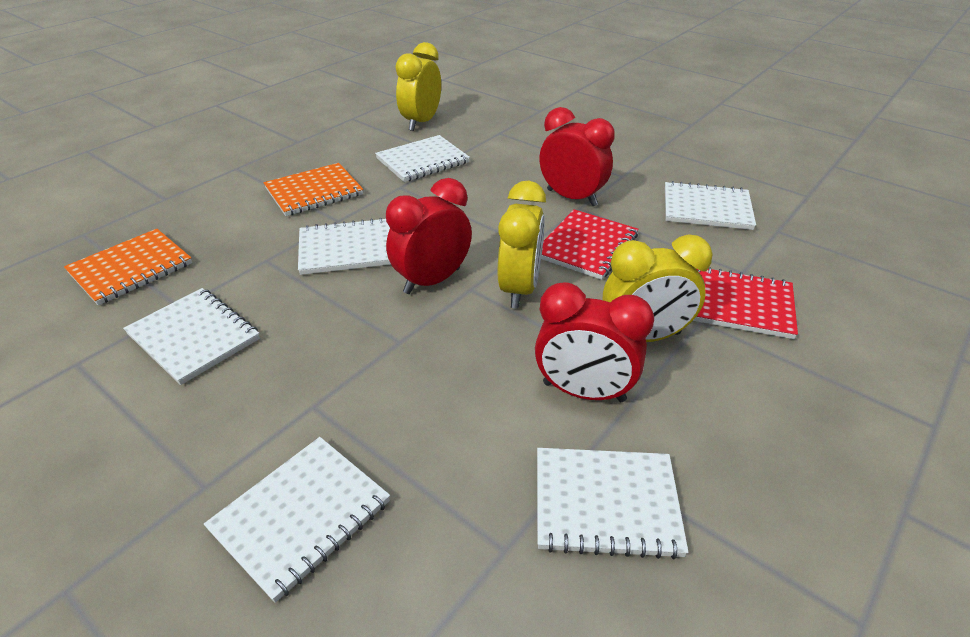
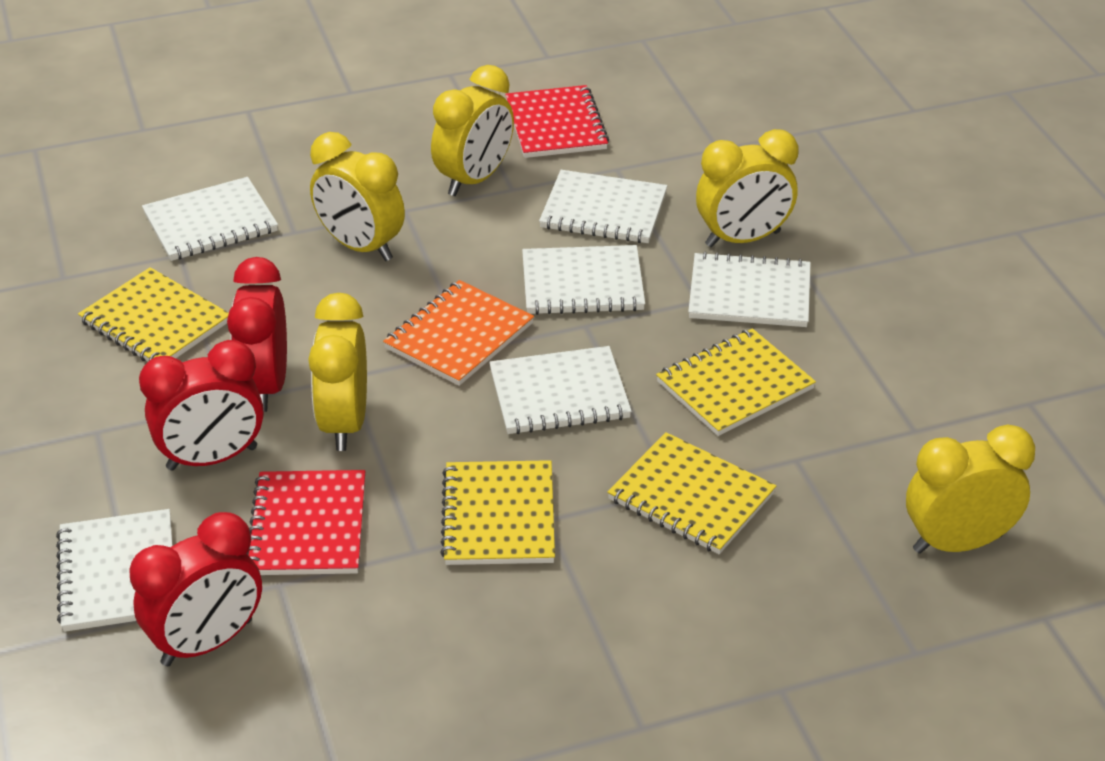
orange notebook: 2 -> 1
yellow clock: 3 -> 5
yellow notebook: 0 -> 4

